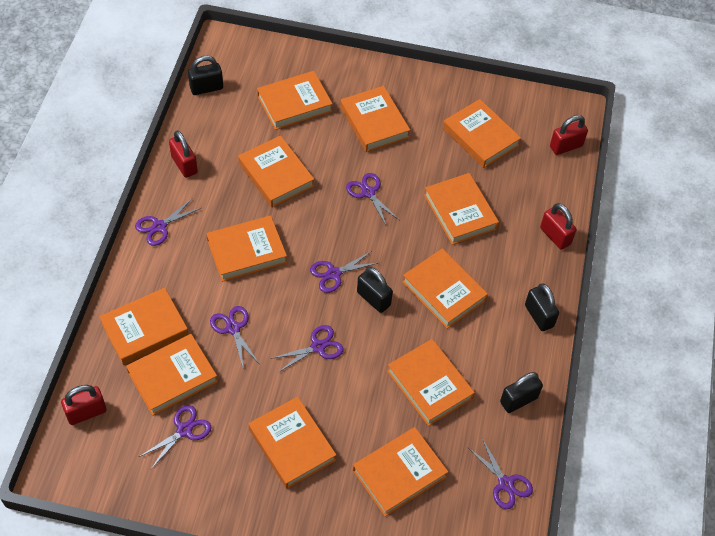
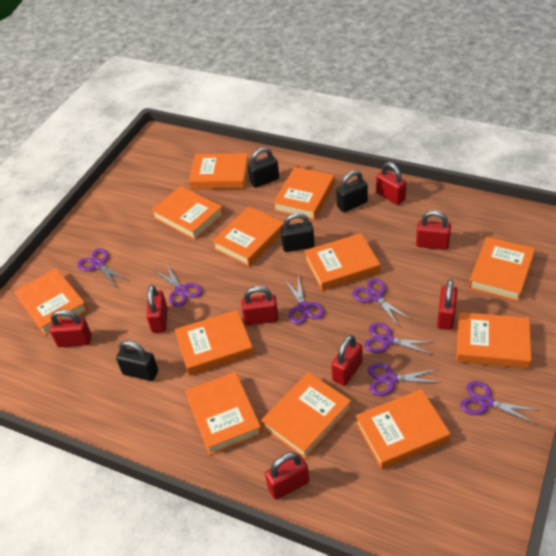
red padlock: 4 -> 8

